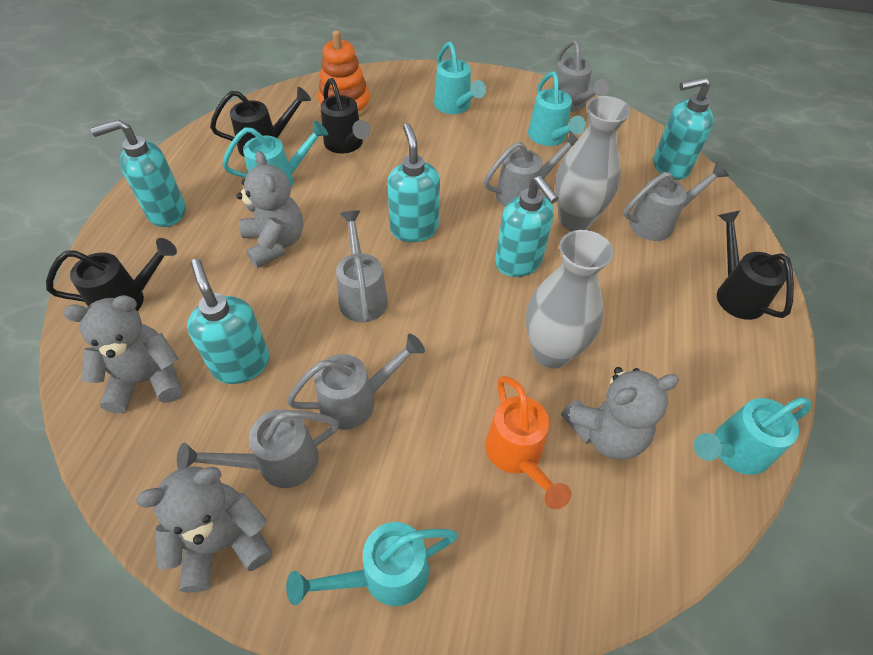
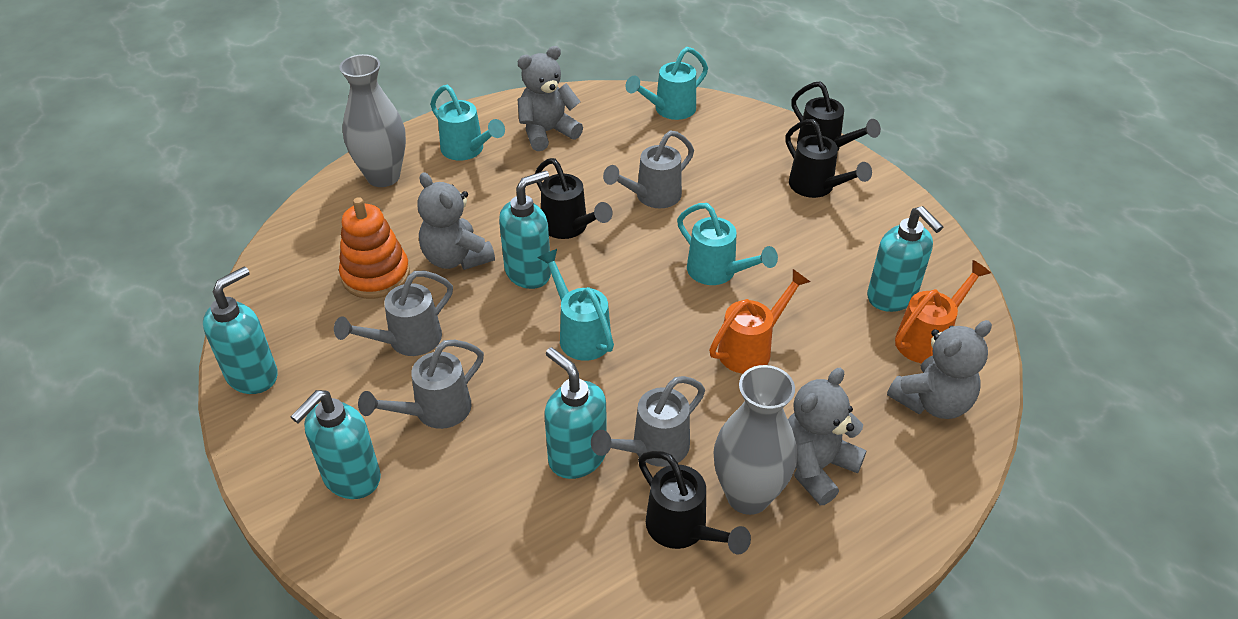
grey watering can: 6 -> 4
orange watering can: 1 -> 2
turquoise watering can: 5 -> 4

